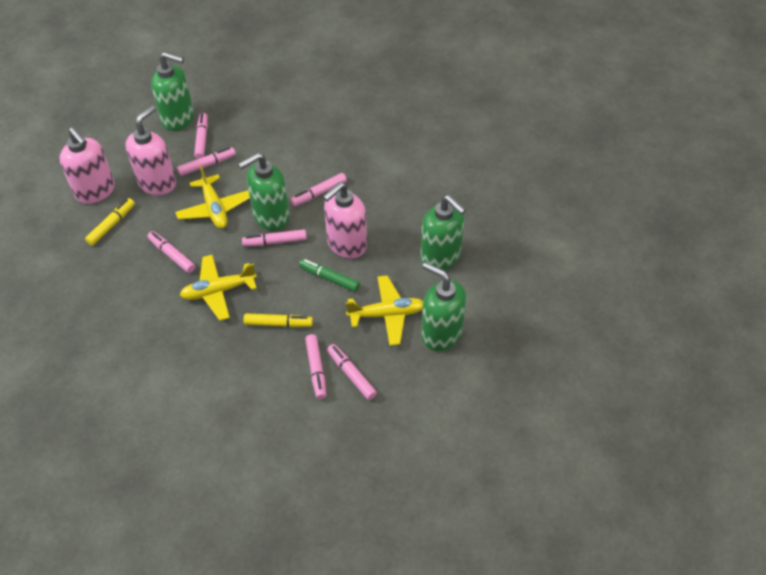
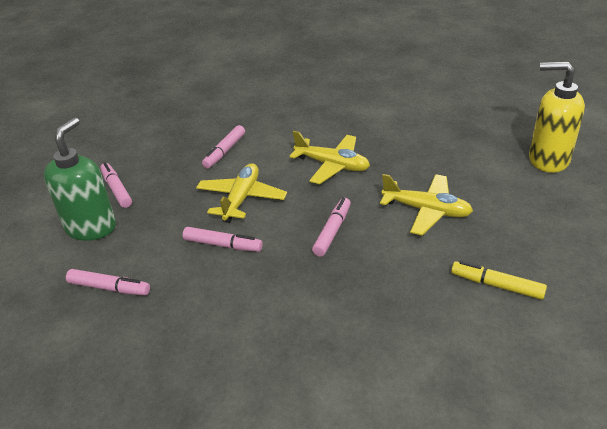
green marker: 1 -> 0
green soap dispenser: 4 -> 1
pink marker: 7 -> 5
pink soap dispenser: 3 -> 0
yellow marker: 2 -> 1
yellow soap dispenser: 0 -> 1

